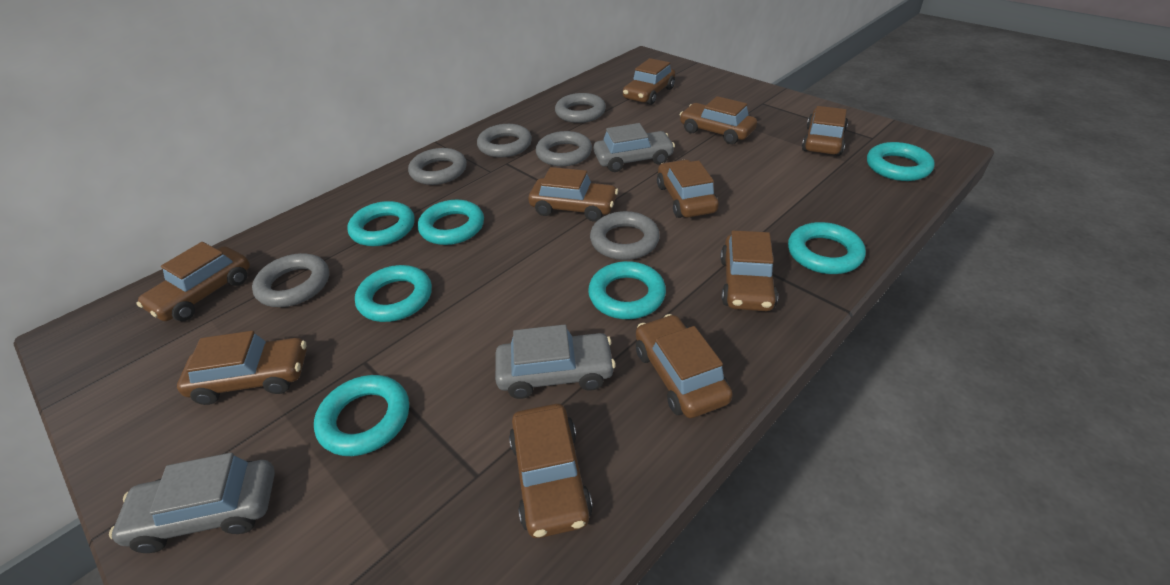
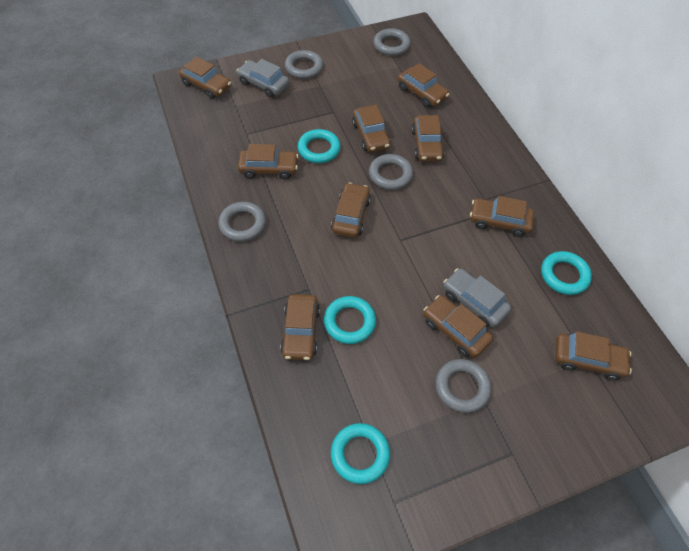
grey car: 3 -> 2
grey ring: 6 -> 5
turquoise ring: 7 -> 4

